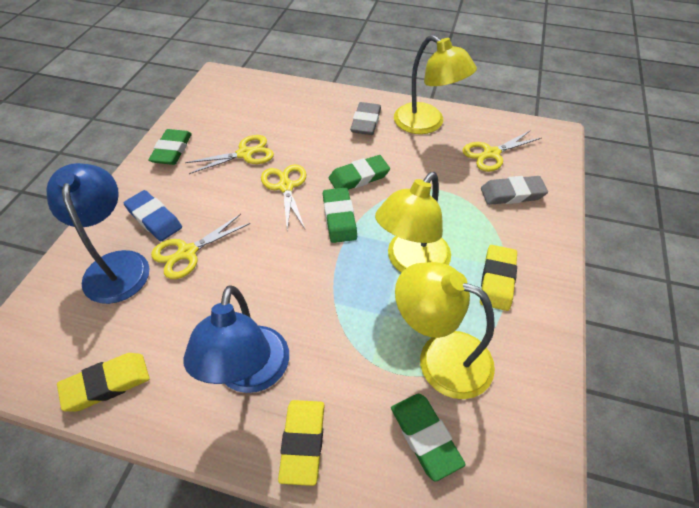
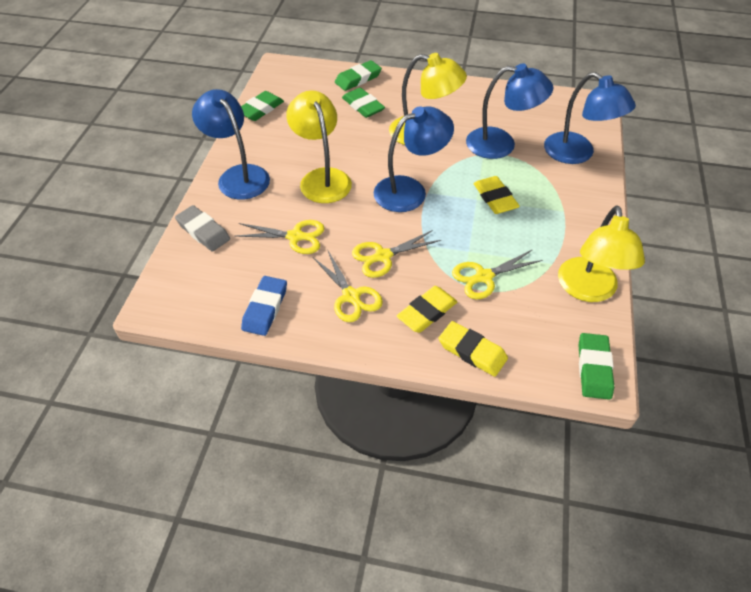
blue lamp: 2 -> 4
grey eraser: 2 -> 1

